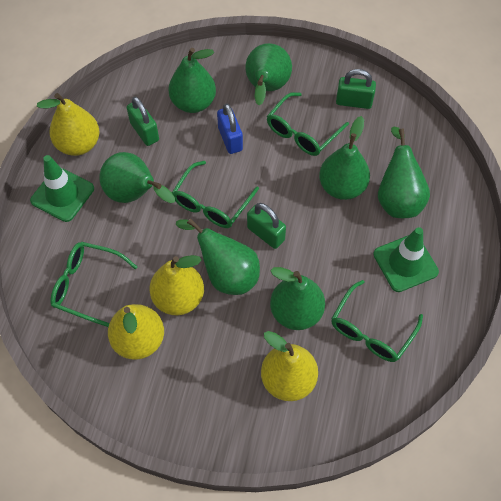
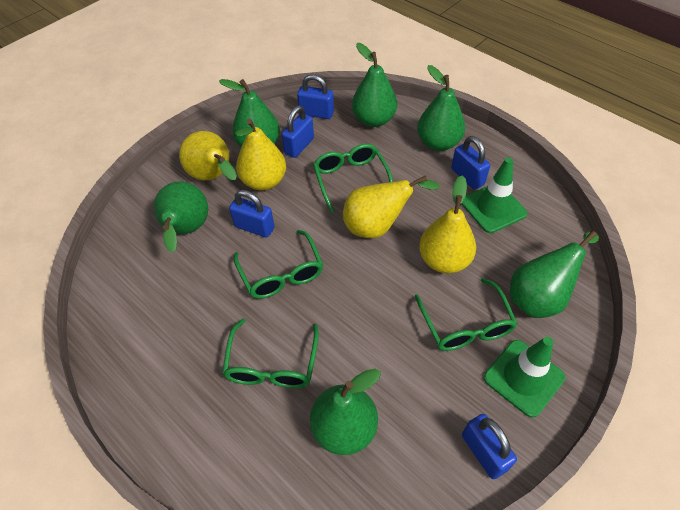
blue padlock: 1 -> 5
green padlock: 3 -> 0
green pear: 7 -> 6

